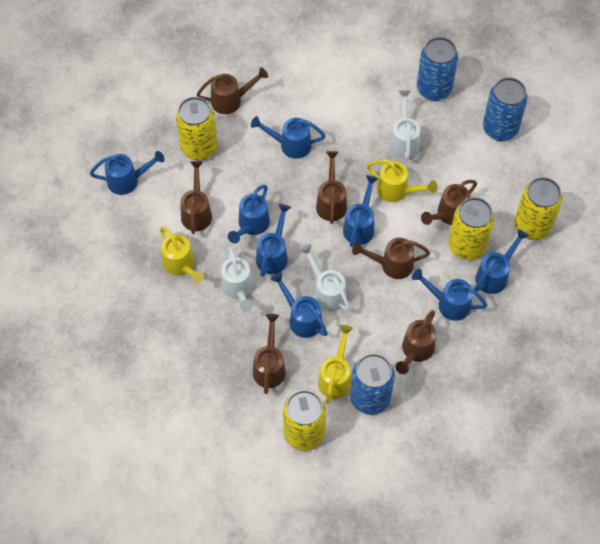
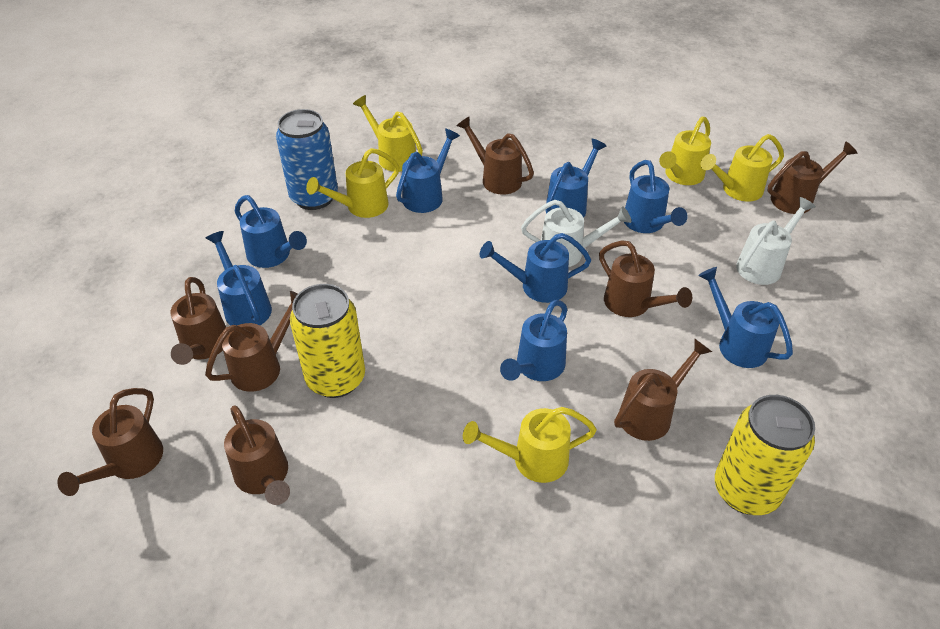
blue can: 3 -> 1
brown watering can: 7 -> 8
white watering can: 3 -> 2
yellow can: 4 -> 2
yellow watering can: 3 -> 5

